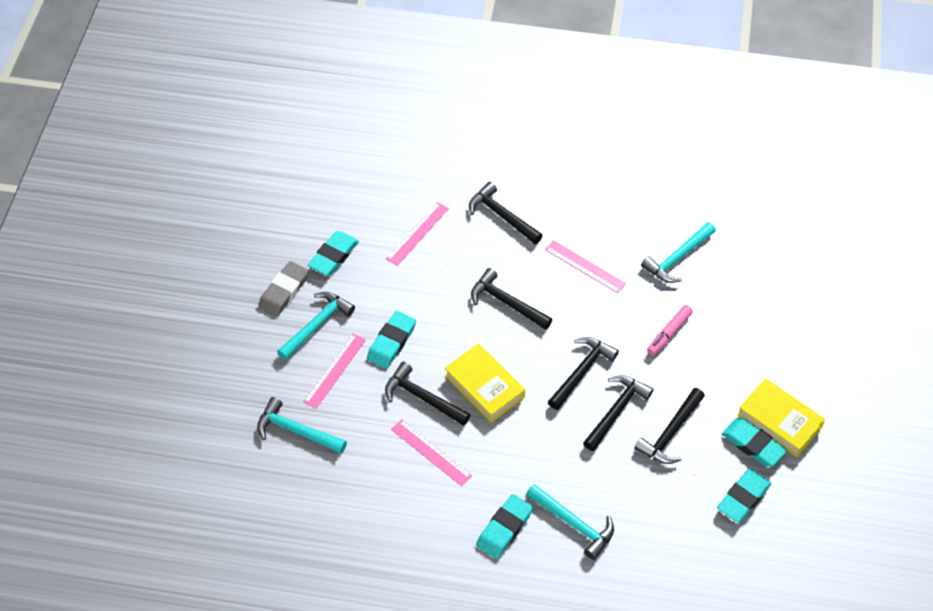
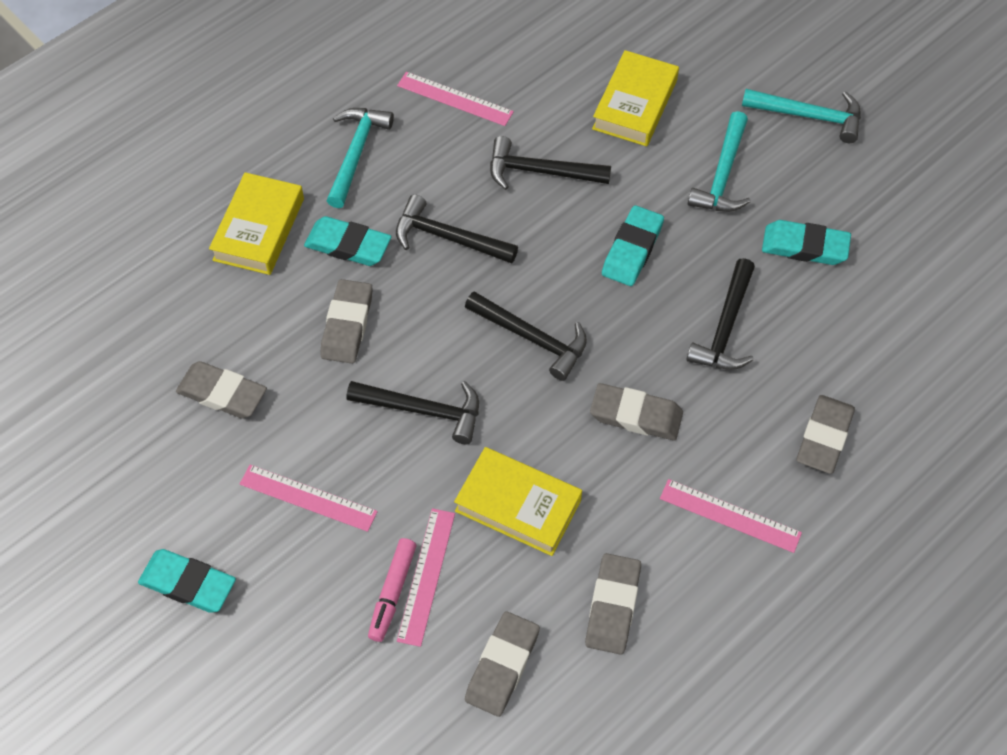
black hammer: 6 -> 5
grey eraser: 1 -> 6
turquoise eraser: 5 -> 4
turquoise hammer: 4 -> 3
yellow book: 2 -> 3

